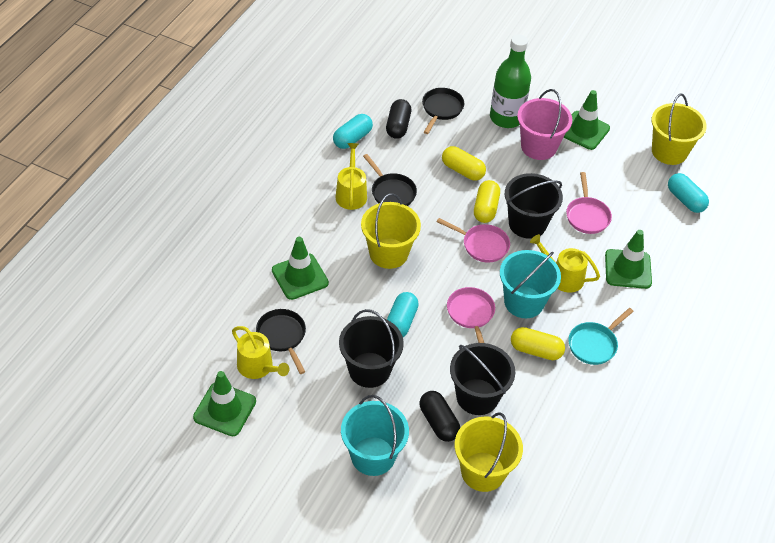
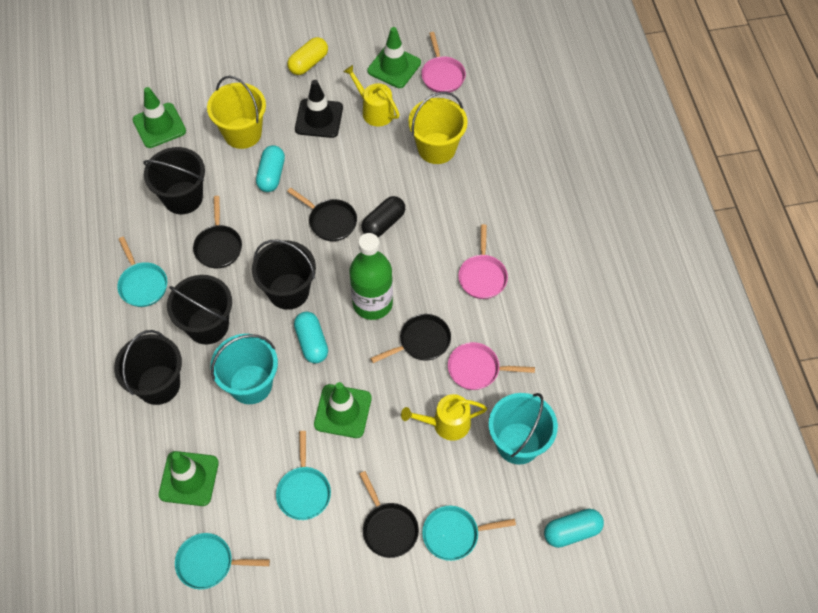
black bucket: 3 -> 4
black capsule: 2 -> 1
black pan: 3 -> 4
black traffic cone: 0 -> 1
pink bucket: 1 -> 0
turquoise pan: 1 -> 4
yellow bucket: 3 -> 2
yellow capsule: 3 -> 1
yellow watering can: 3 -> 2

